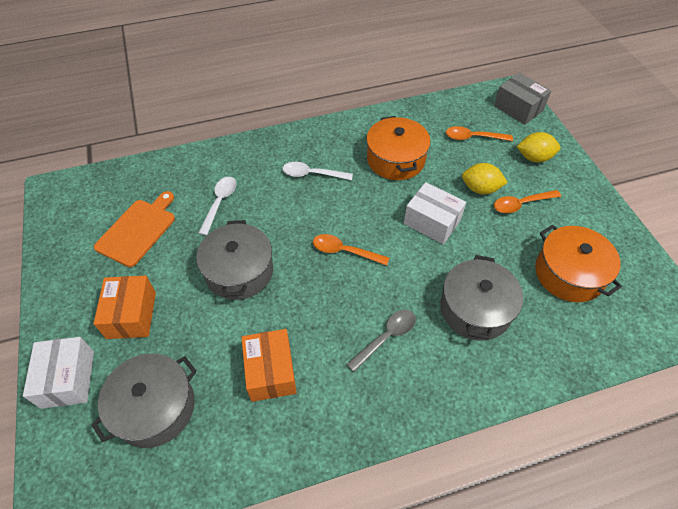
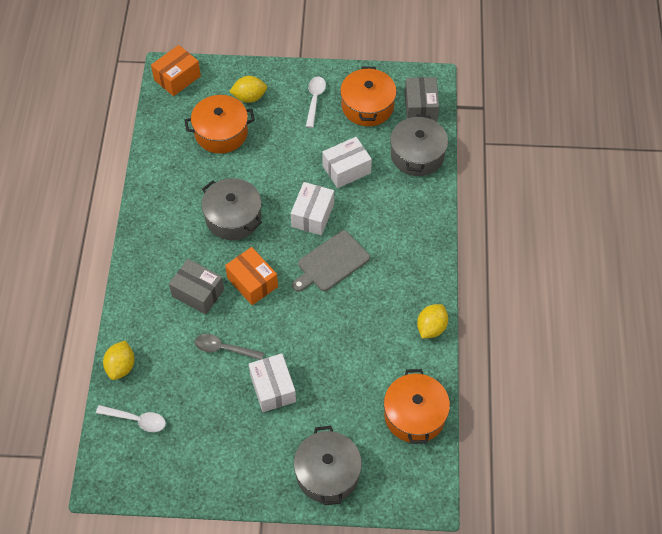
grey box: 1 -> 2
grey cutting board: 0 -> 1
orange cutting board: 1 -> 0
orange pot: 2 -> 3
orange spoon: 3 -> 0
white box: 2 -> 3
yellow lemon: 2 -> 3

